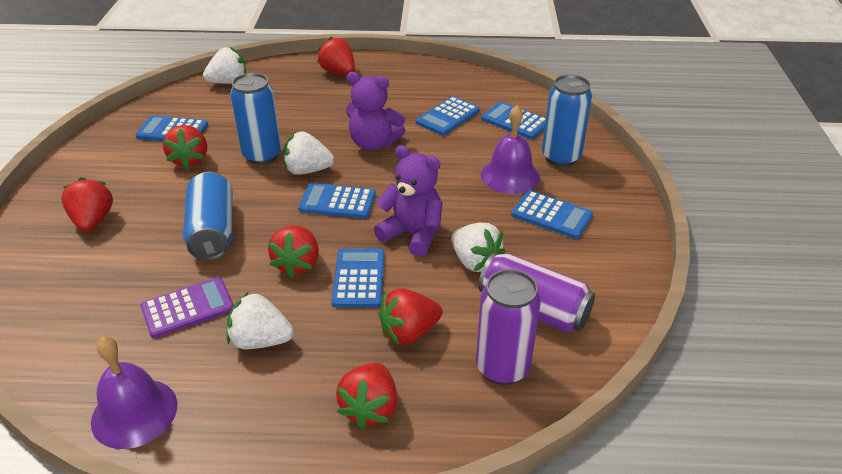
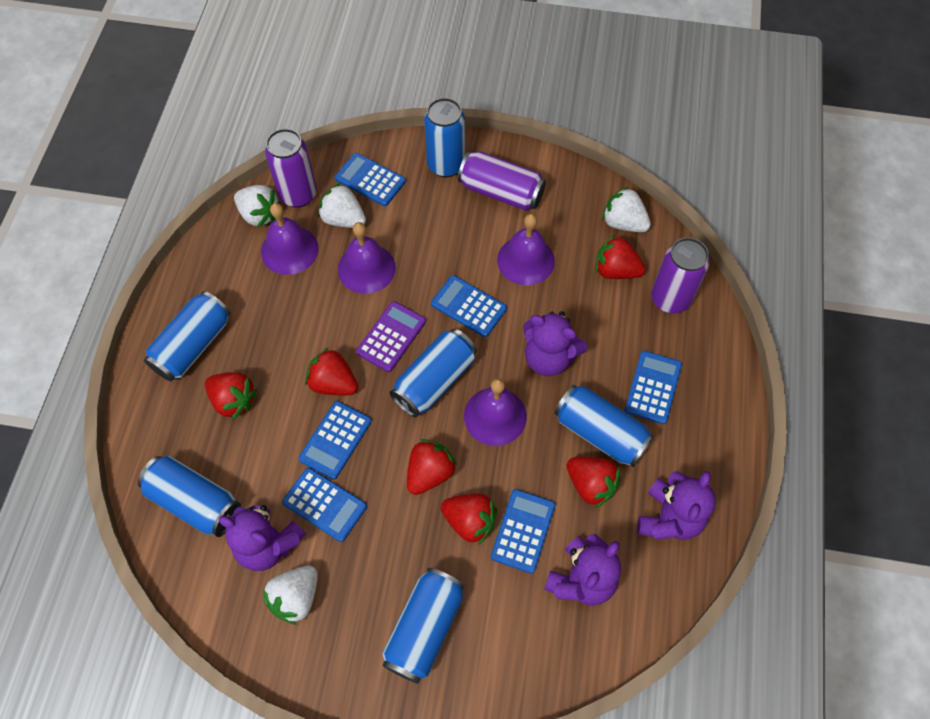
blue can: 3 -> 6
purple bell: 2 -> 4
purple can: 2 -> 3
purple teddy bear: 2 -> 4

